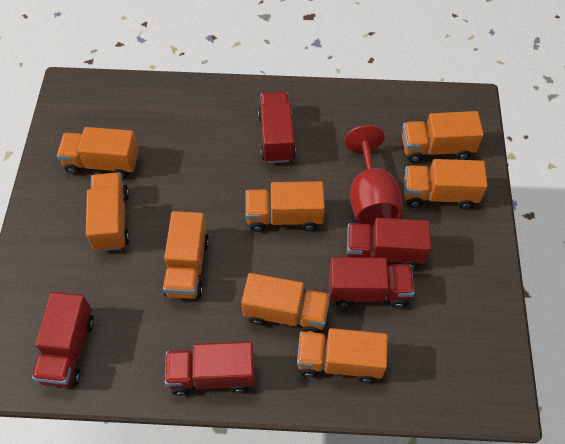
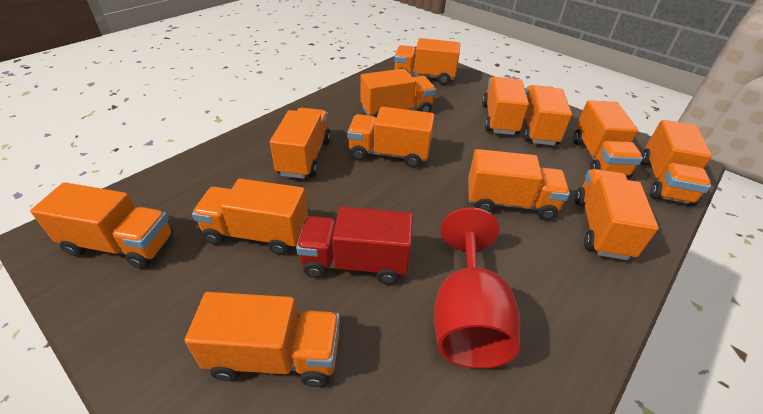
orange truck: 8 -> 13
red truck: 5 -> 1

